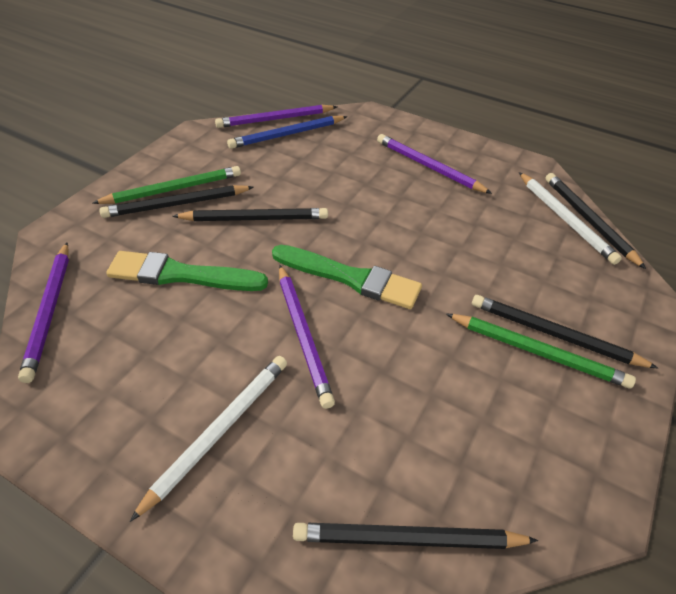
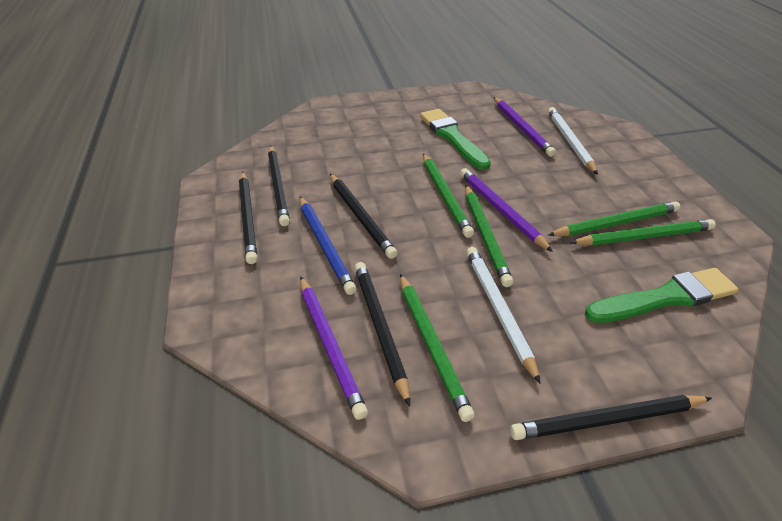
green pencil: 2 -> 5
purple pencil: 4 -> 3

